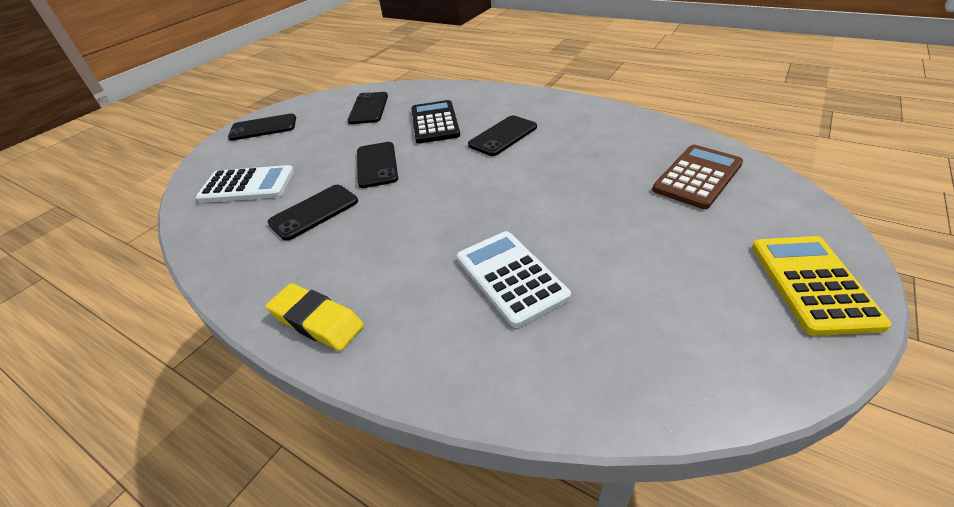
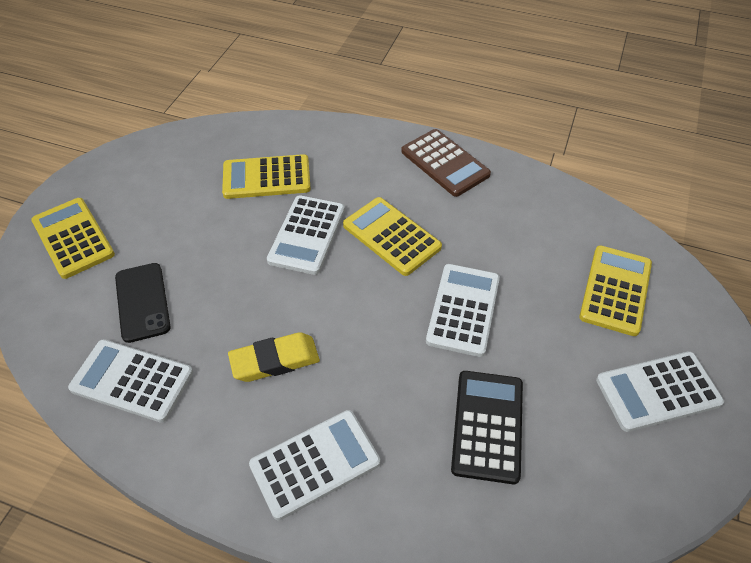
black phone: 5 -> 1
white calculator: 2 -> 5
yellow calculator: 1 -> 4

